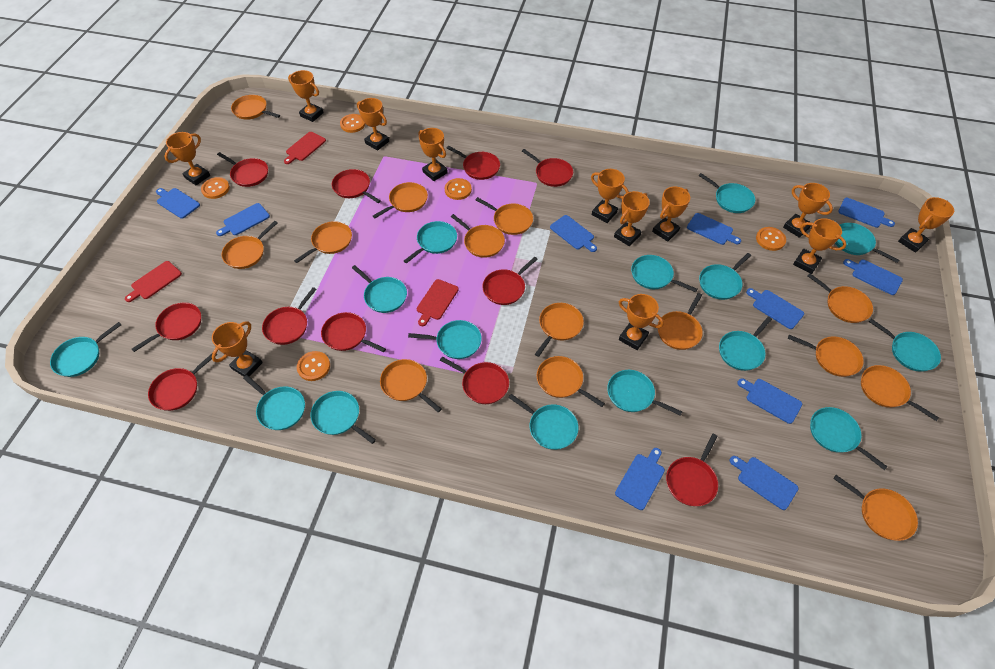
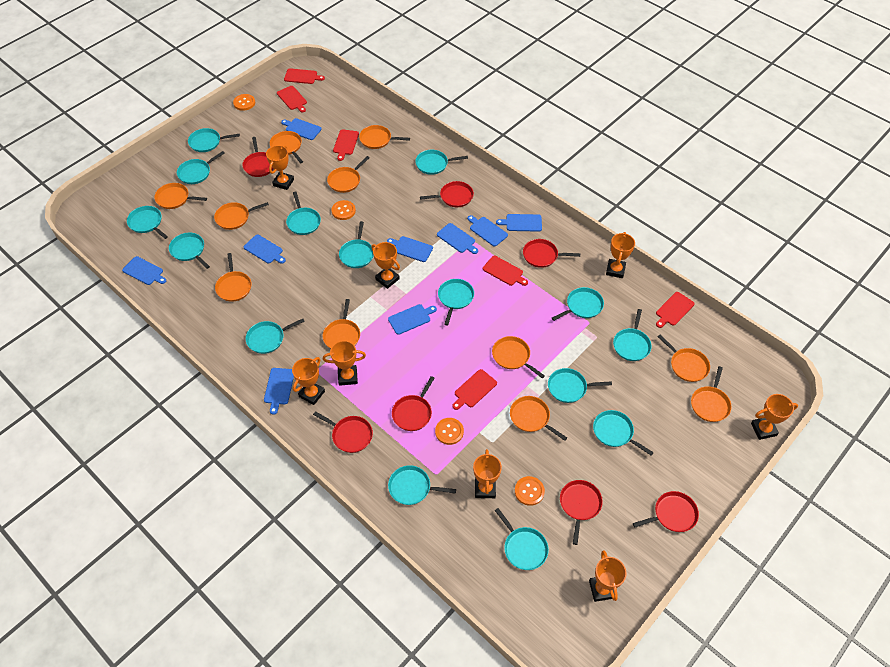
blue cutting board: 10 -> 9
orange button: 5 -> 4
orange pan: 14 -> 11
orange trophy: 12 -> 8
red cutting board: 3 -> 6
red pan: 11 -> 7

